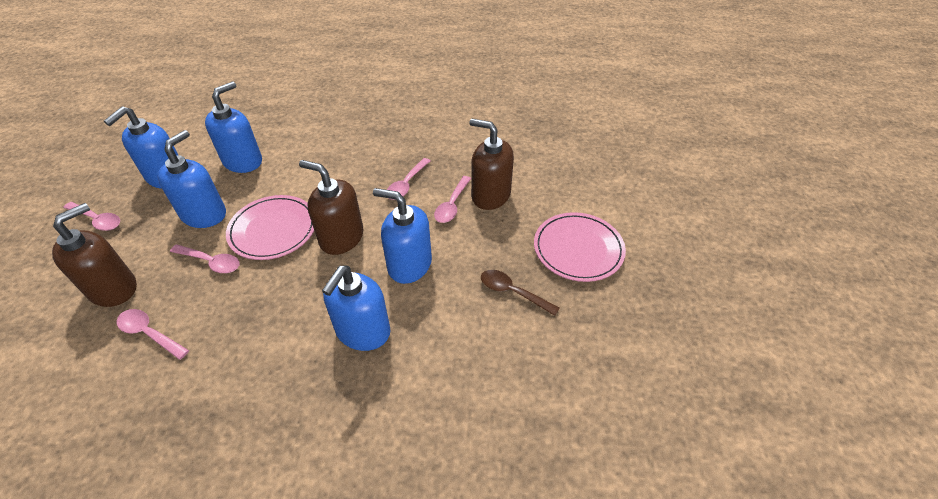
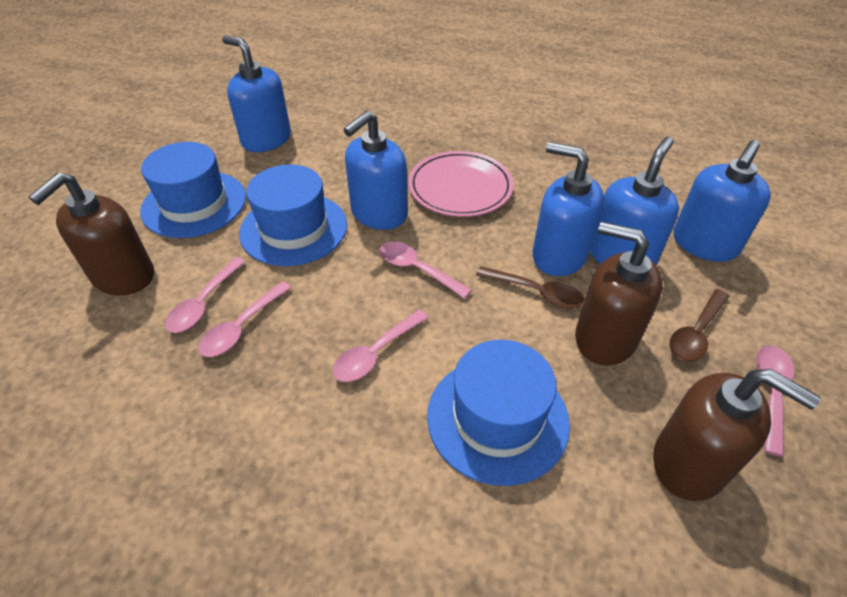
blue hat: 0 -> 3
brown spoon: 1 -> 2
pink plate: 2 -> 1

